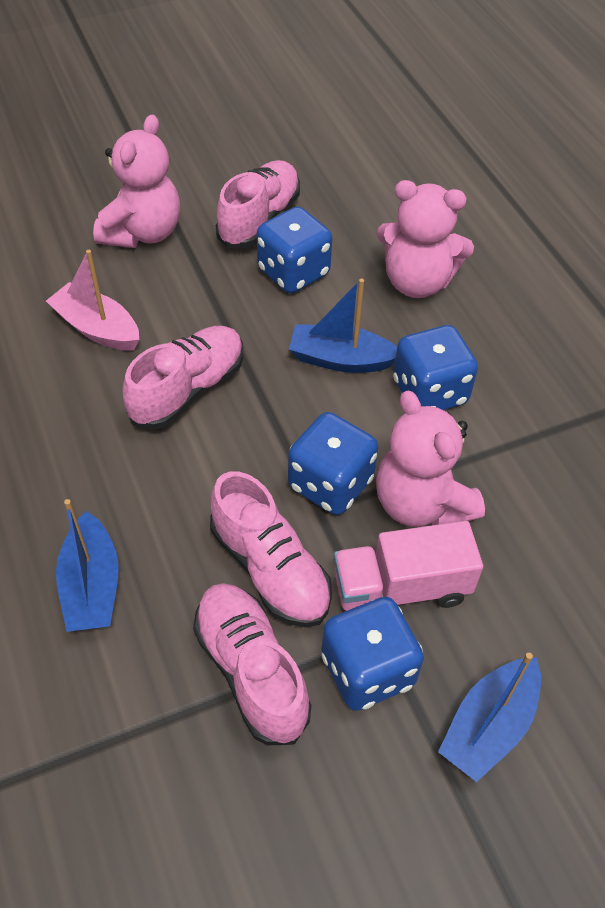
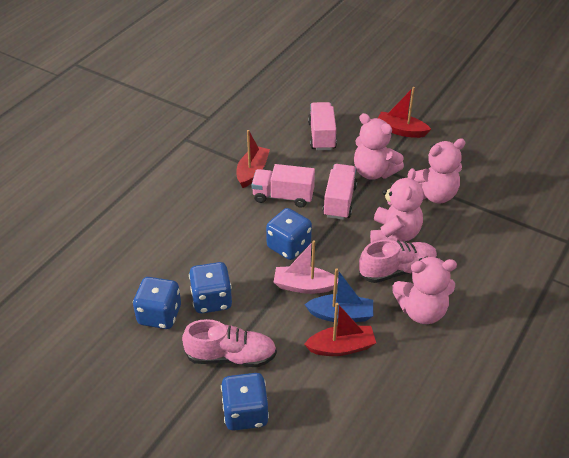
blue boat: 3 -> 1
pink shoe: 4 -> 2
pink teddy bear: 3 -> 4
pink truck: 1 -> 3
red boat: 0 -> 3

